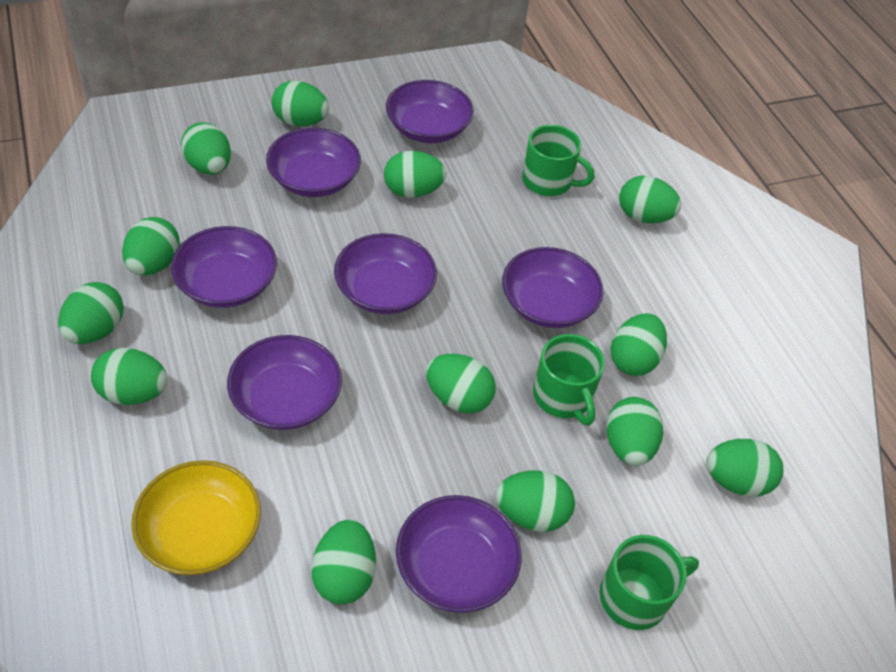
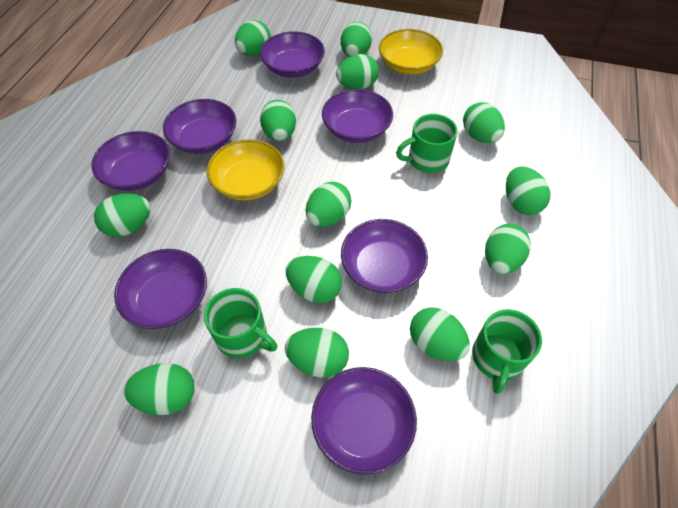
yellow bowl: 1 -> 2

